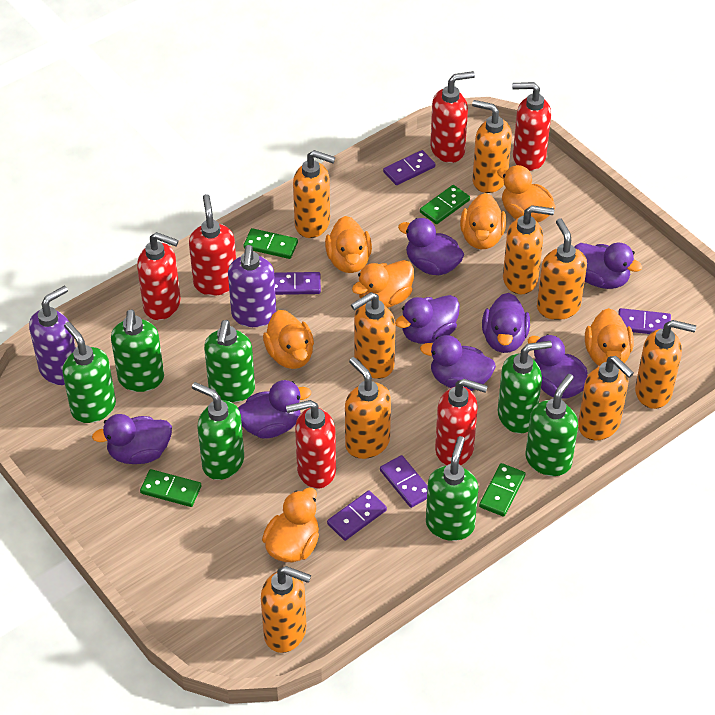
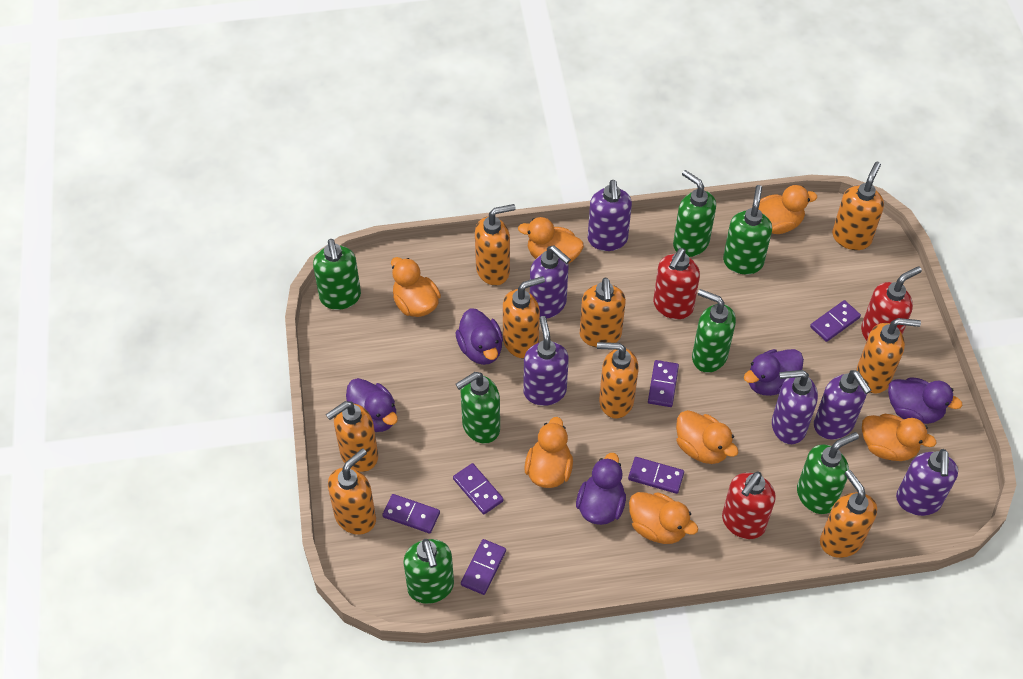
green domino: 4 -> 0
purple domino: 5 -> 6
purple duck: 8 -> 5
purple soap dispenser: 2 -> 6
red soap dispenser: 6 -> 3

